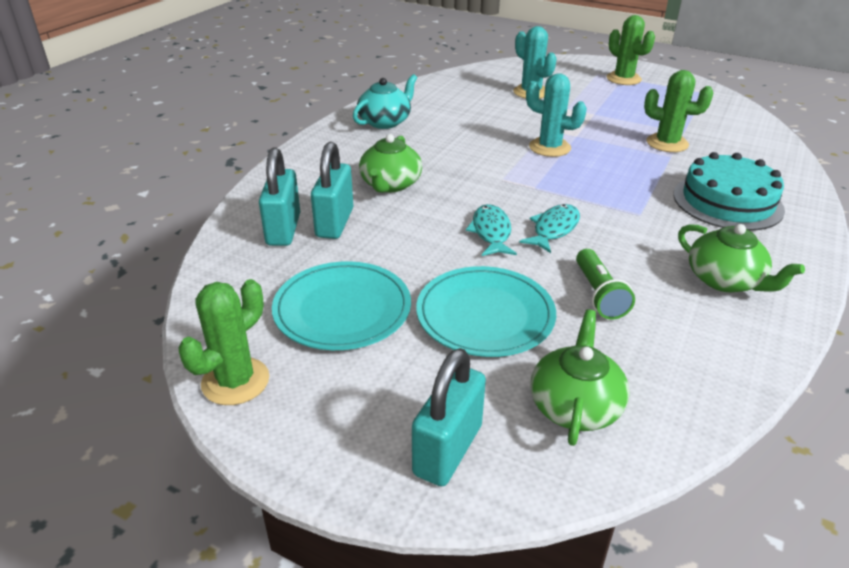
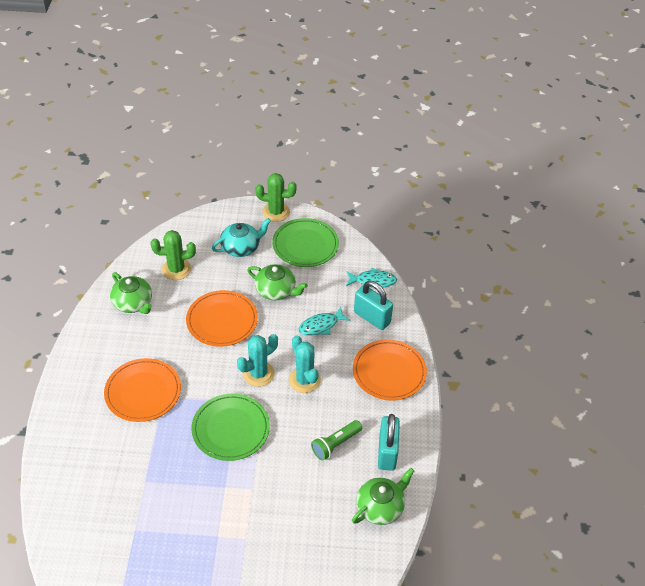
green cactus: 3 -> 2
green plate: 0 -> 2
orange plate: 0 -> 3
turquoise cake: 1 -> 0
turquoise padlock: 3 -> 2
turquoise plate: 2 -> 0

